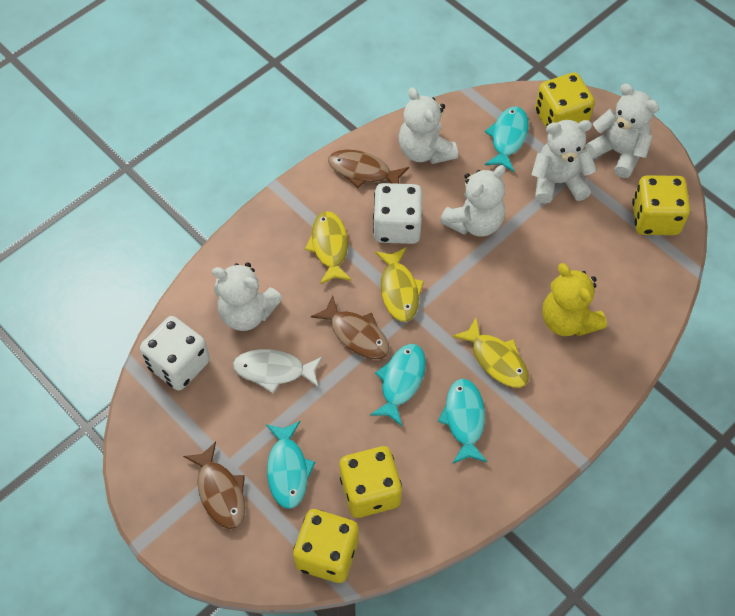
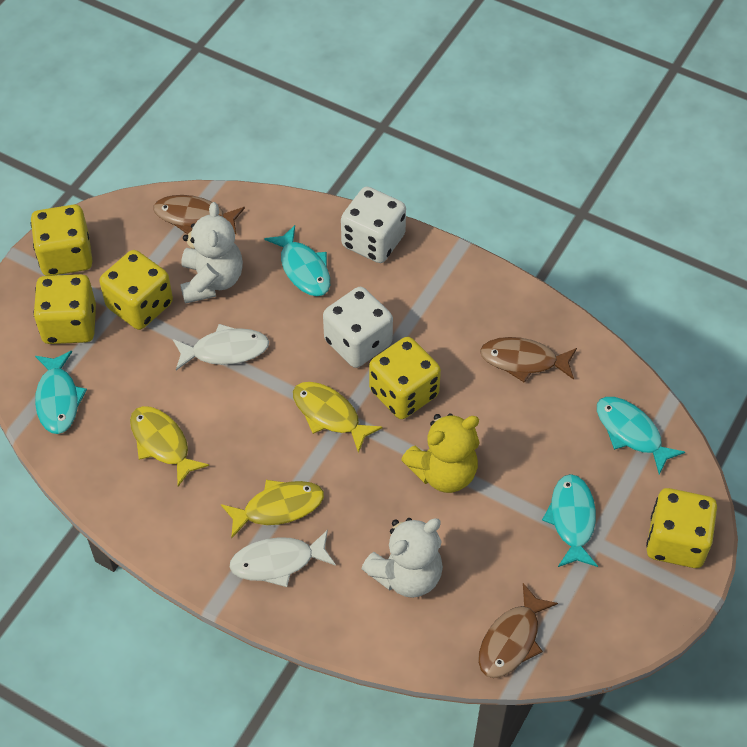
white fish: 1 -> 2
white teddy bear: 5 -> 2
yellow dice: 4 -> 5

